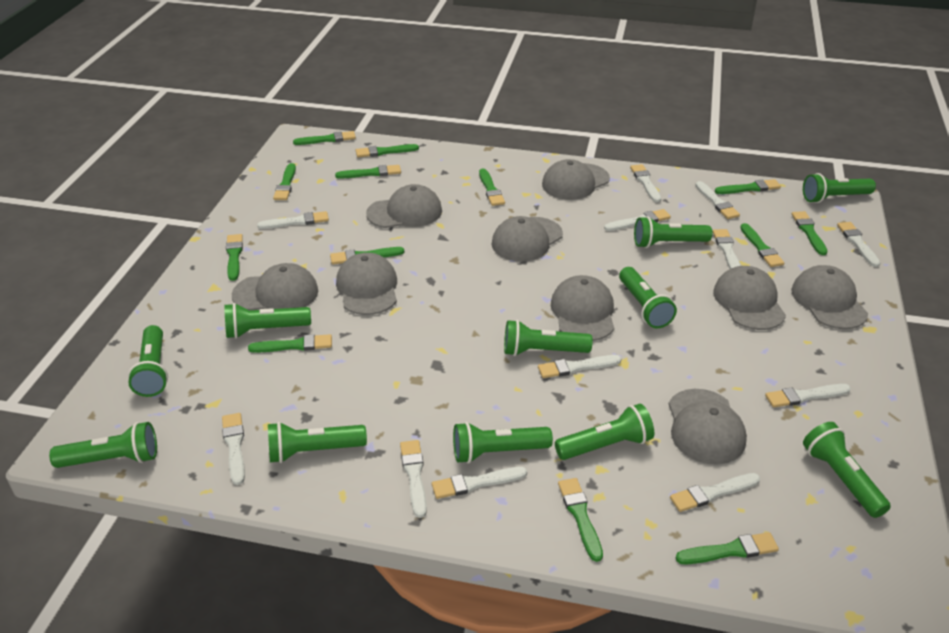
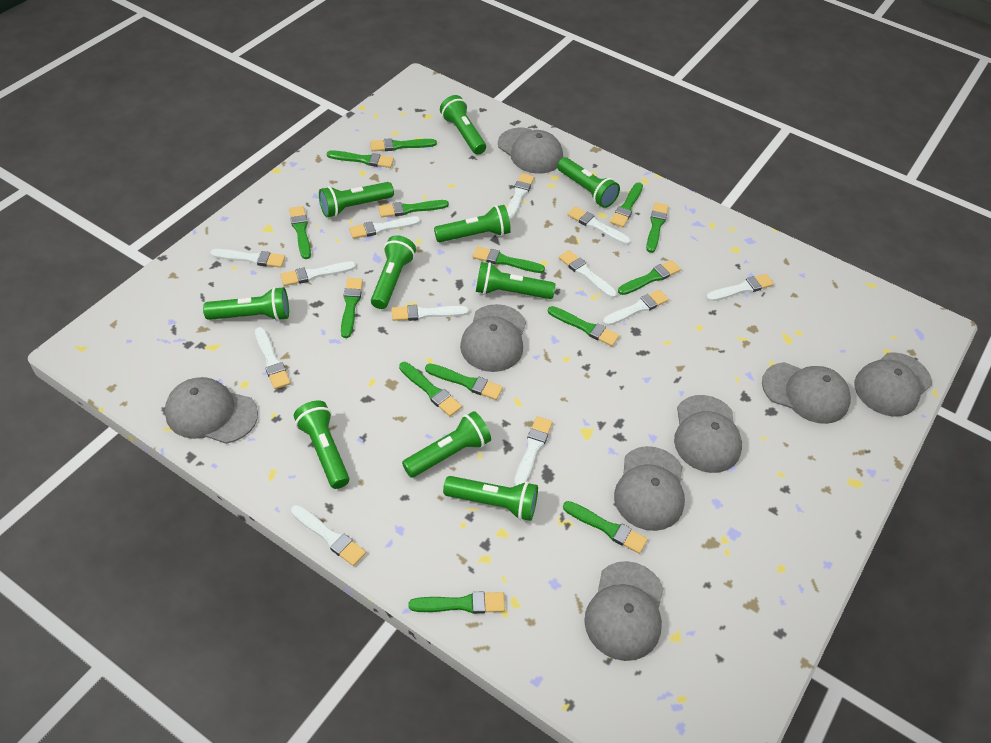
green brush: 13 -> 14
green flashlight: 11 -> 10
grey cap: 9 -> 8

